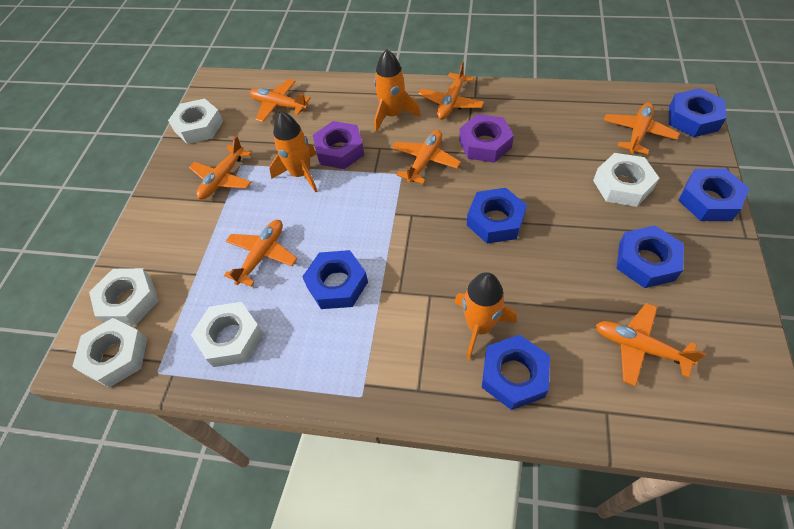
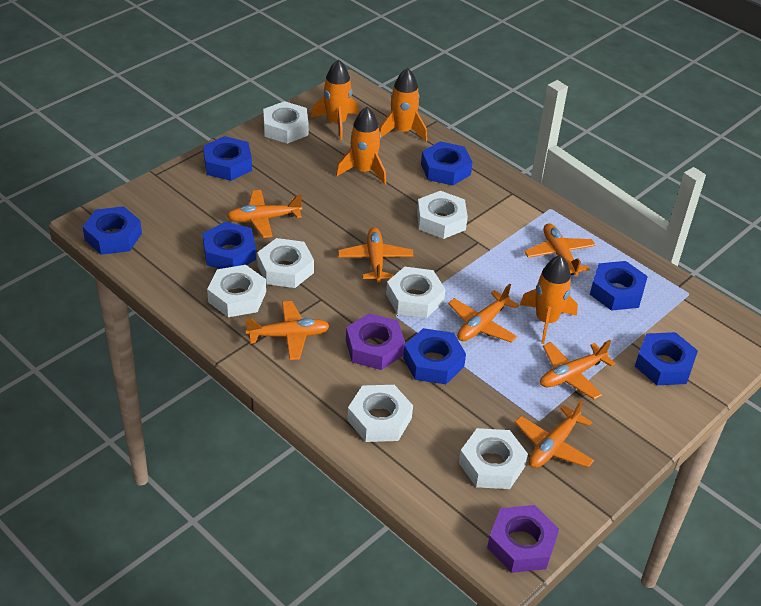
blue nut: 6 -> 7
orange rocket: 3 -> 4
white nut: 5 -> 7

